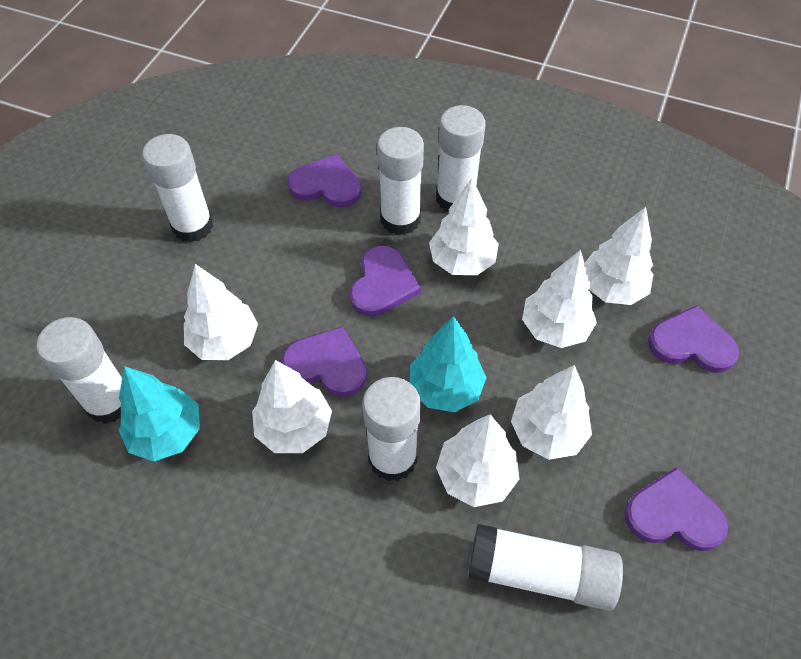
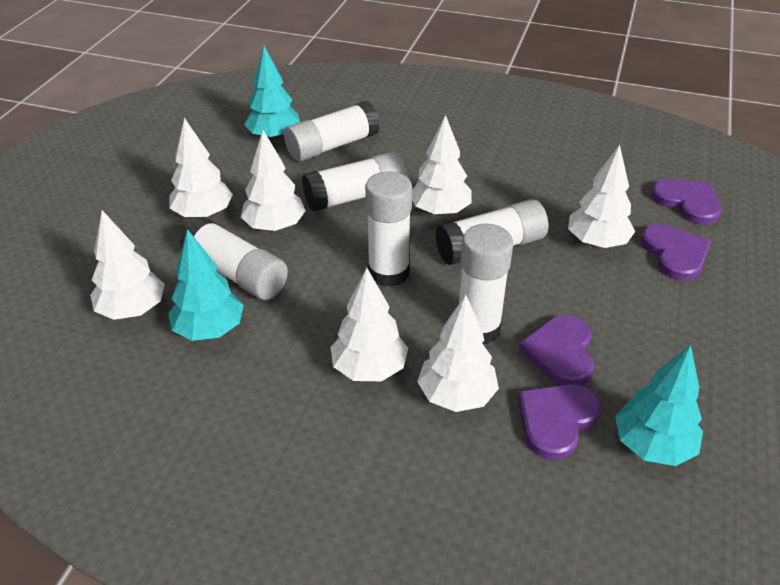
purple heart: 5 -> 4
turquoise tree: 2 -> 3

